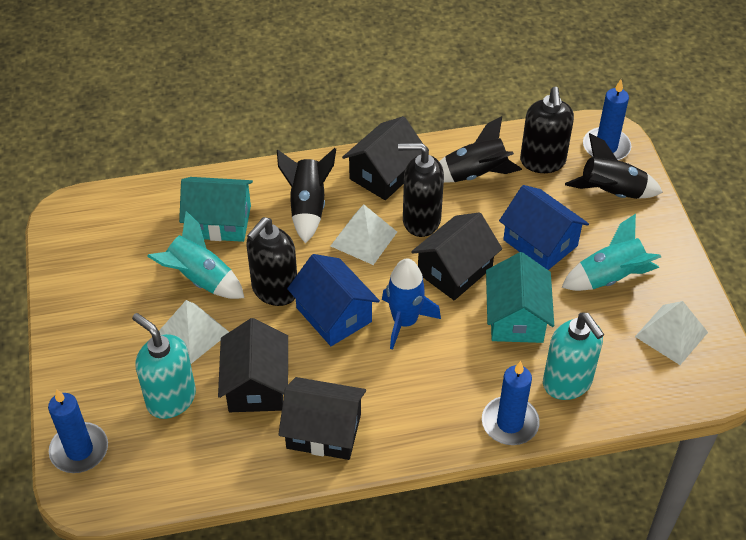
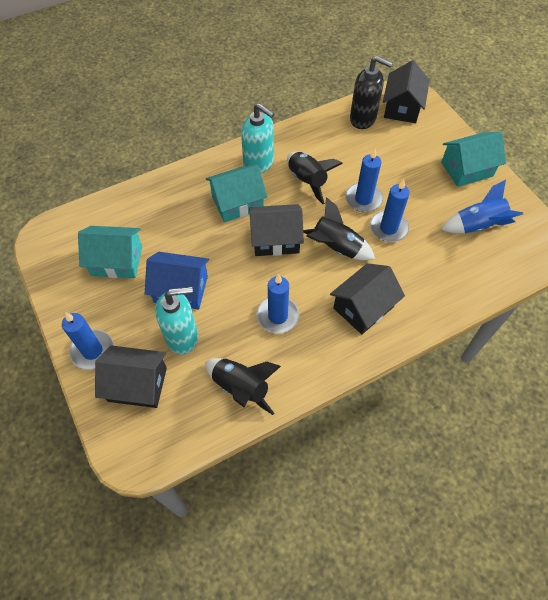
black soap dispenser: 3 -> 1
blue candle: 3 -> 4
blue house: 2 -> 1
turquoise house: 2 -> 3
turquoise rocket: 2 -> 0
white pyramid: 3 -> 0

